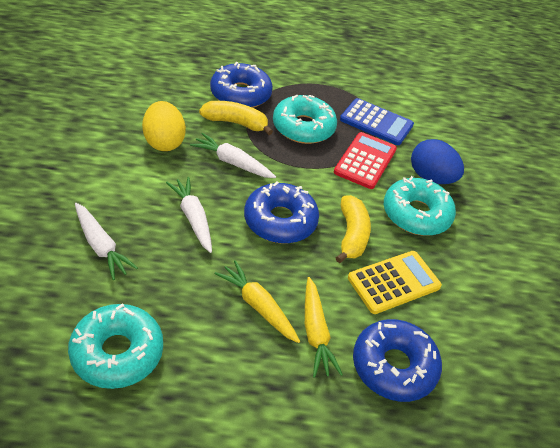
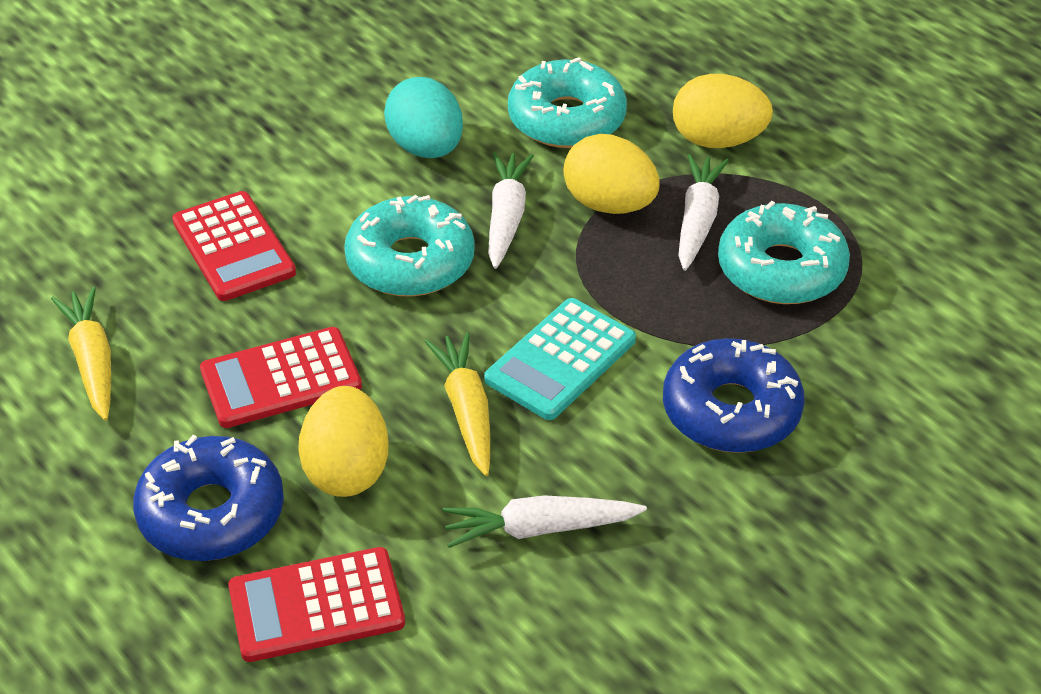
blue calculator: 1 -> 0
blue donut: 3 -> 2
blue egg: 1 -> 0
red calculator: 1 -> 3
turquoise calculator: 0 -> 1
turquoise egg: 0 -> 1
yellow banana: 2 -> 0
yellow calculator: 1 -> 0
yellow egg: 1 -> 3

